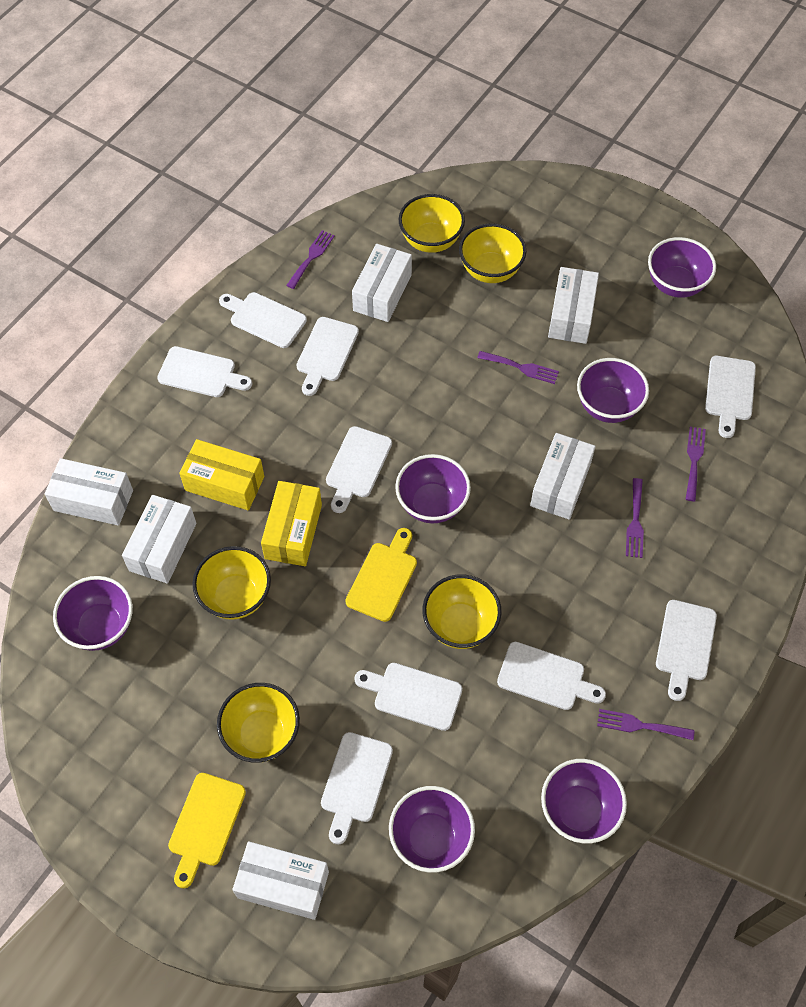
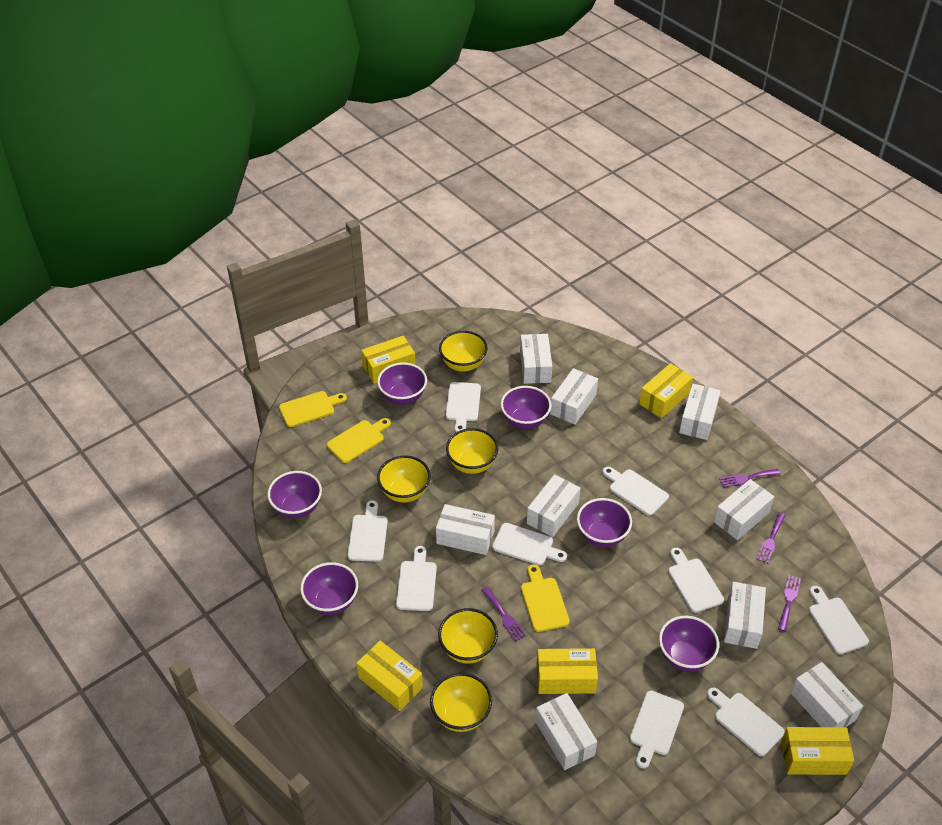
purple fork: 5 -> 4
white box: 6 -> 9
yellow box: 2 -> 5
yellow cutting board: 2 -> 3

